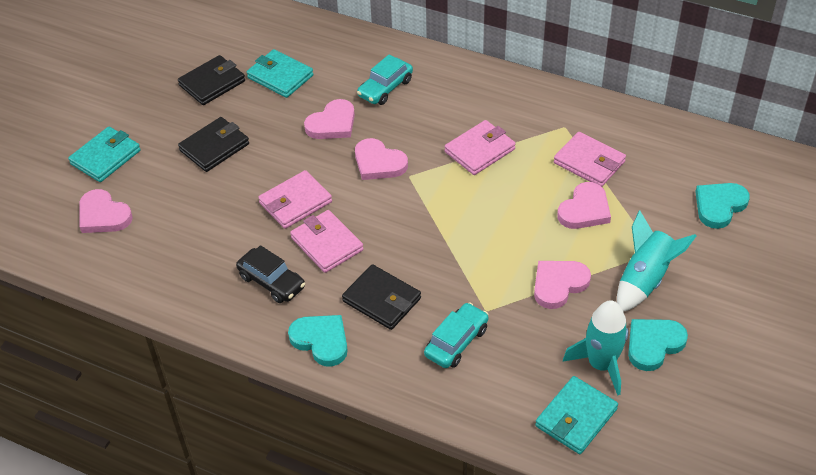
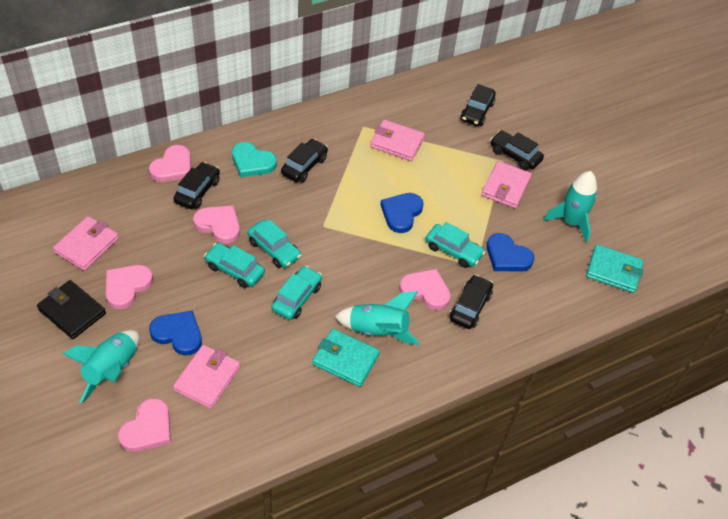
black car: 1 -> 5
black wallet: 3 -> 1
blue heart: 0 -> 3
turquoise car: 2 -> 4
turquoise heart: 3 -> 1
turquoise rocket: 2 -> 3
turquoise wallet: 3 -> 2

